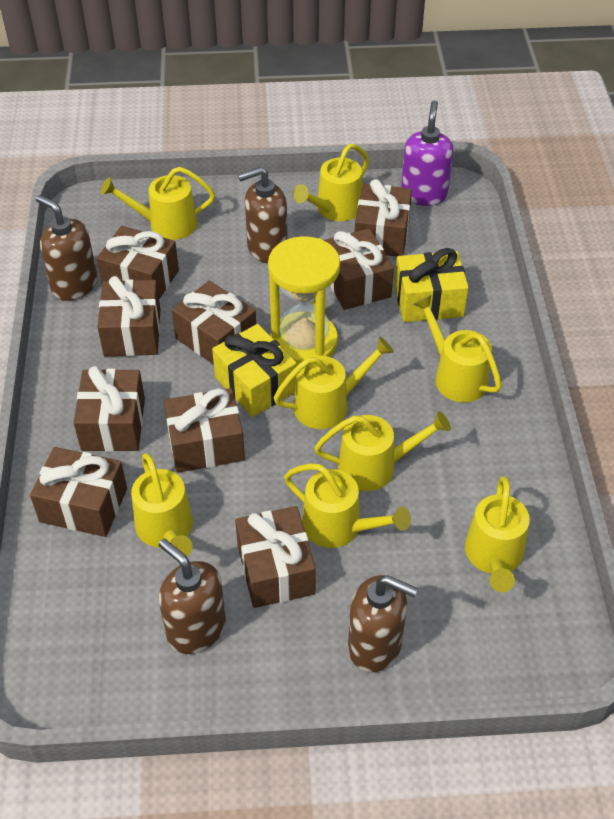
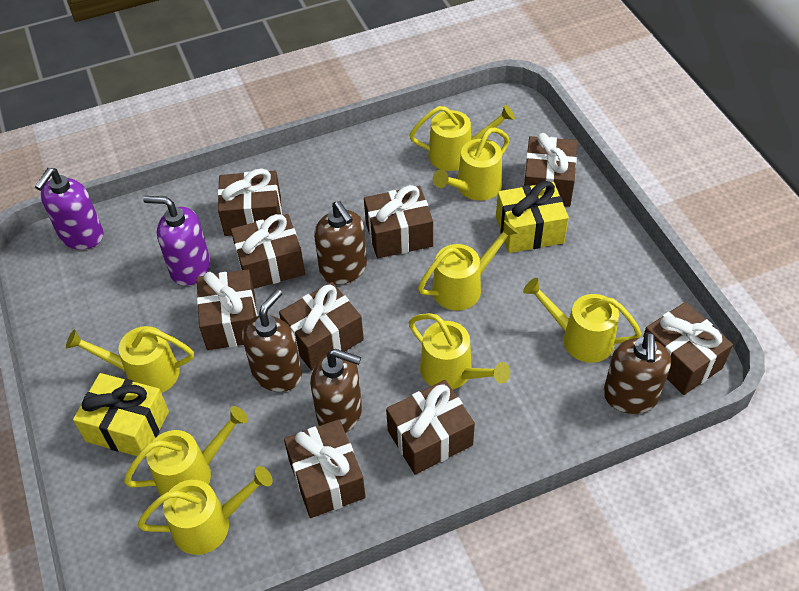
purple soap dispenser: 1 -> 2
yellow hourglass: 1 -> 0

